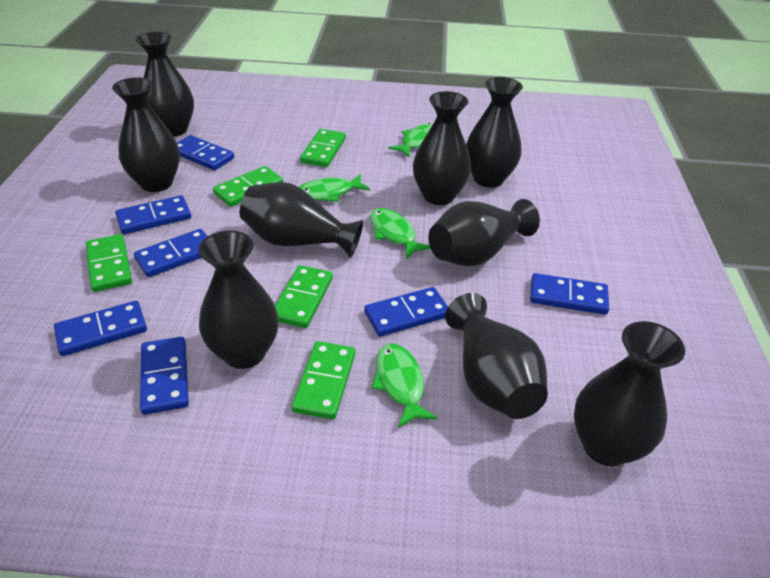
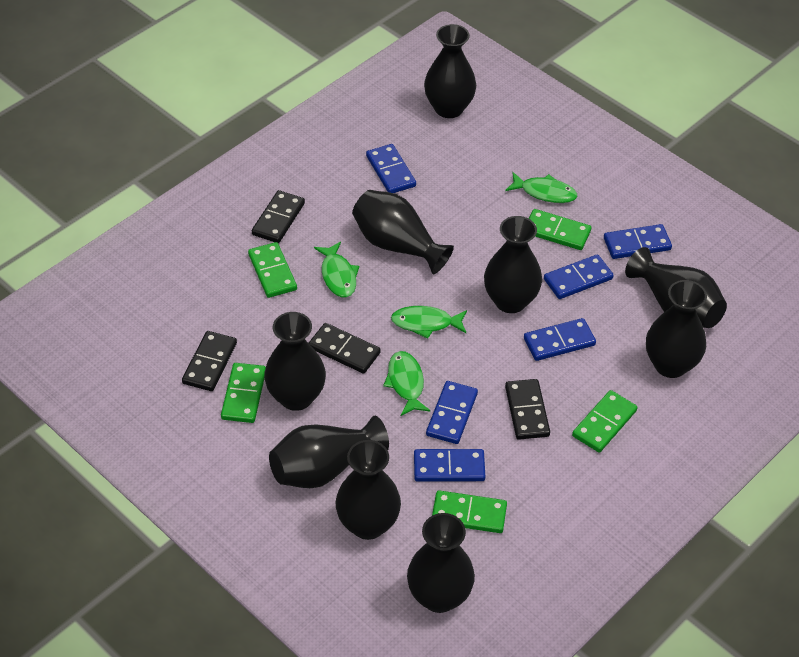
black domino: 0 -> 4
blue domino: 7 -> 6

